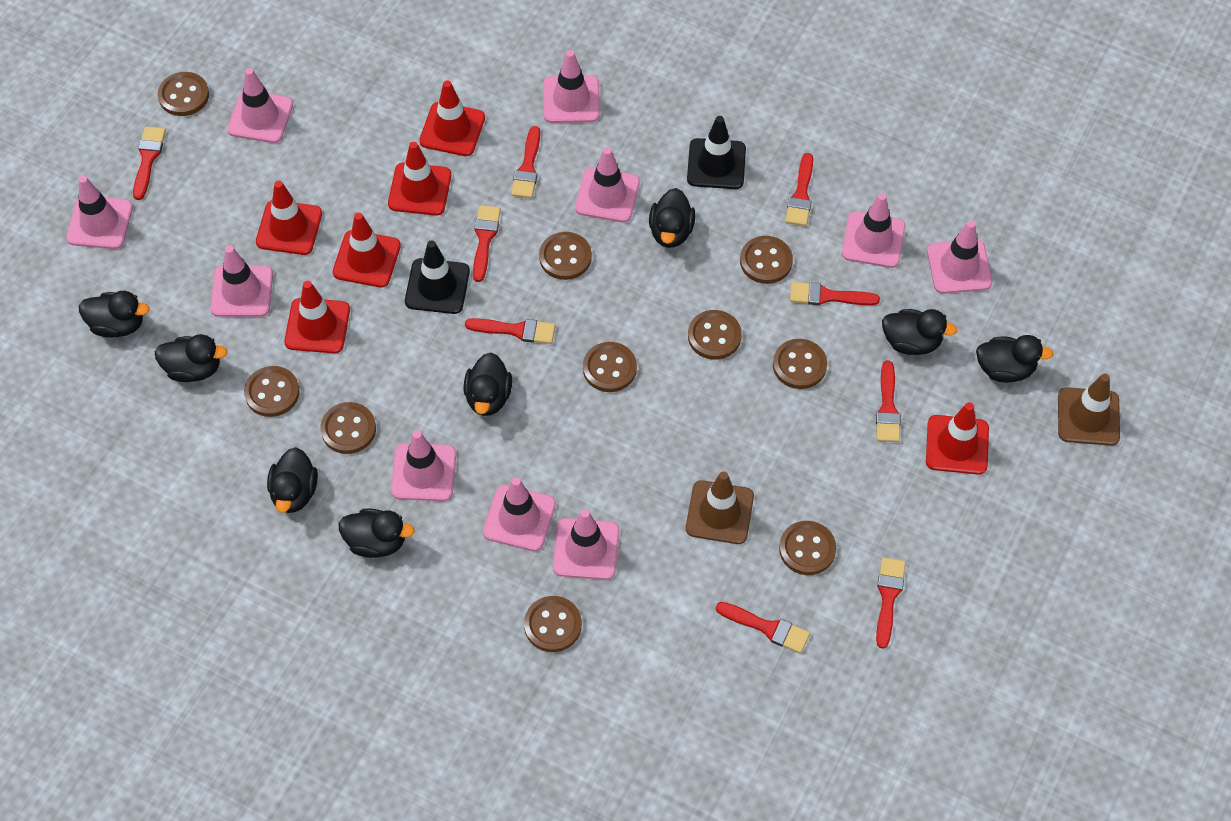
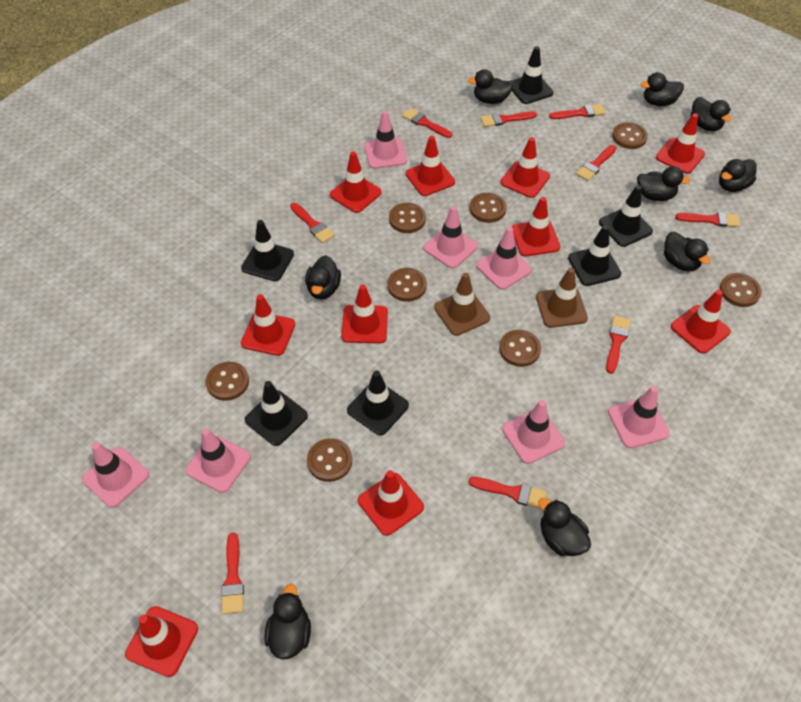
black duck: 8 -> 9
black traffic cone: 2 -> 6
brown button: 10 -> 8
pink traffic cone: 10 -> 7
red traffic cone: 6 -> 10

